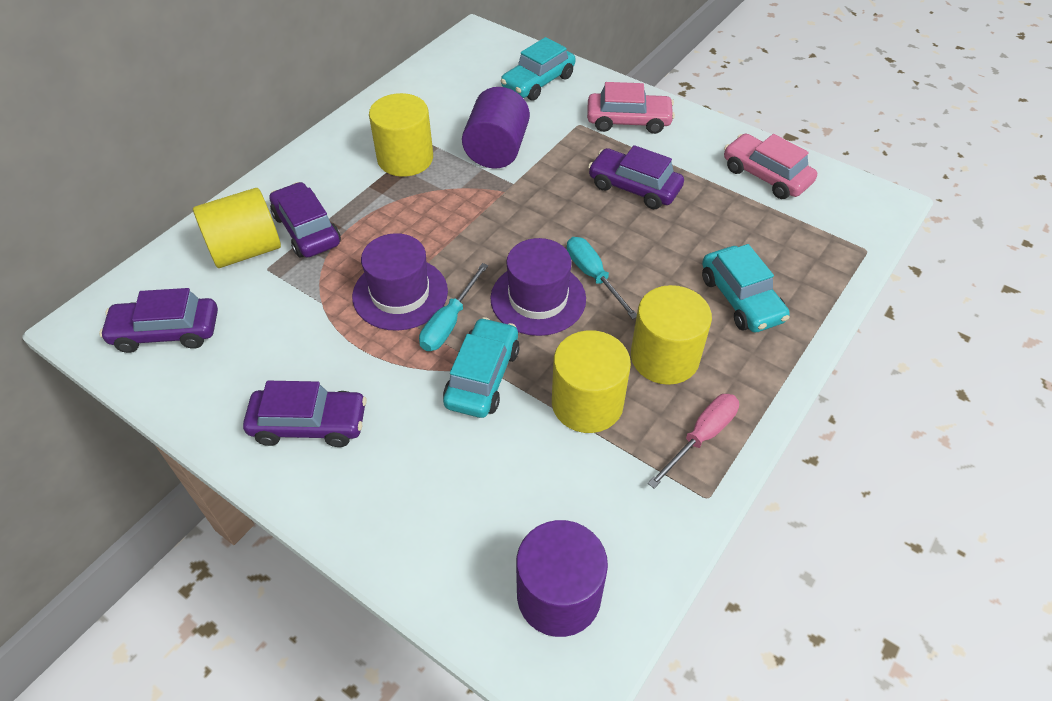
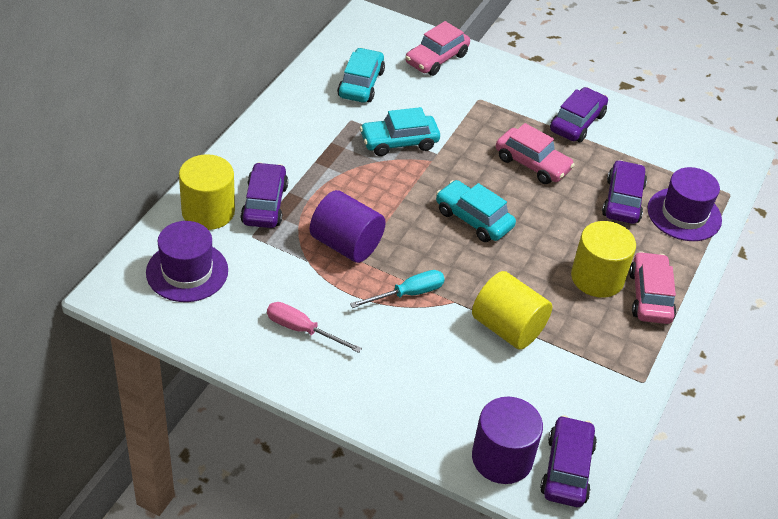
pink car: 2 -> 3
turquoise screwdriver: 2 -> 1
yellow cylinder: 4 -> 3

